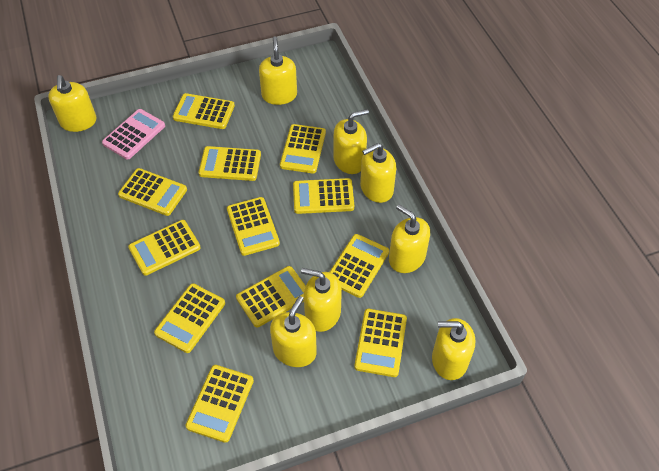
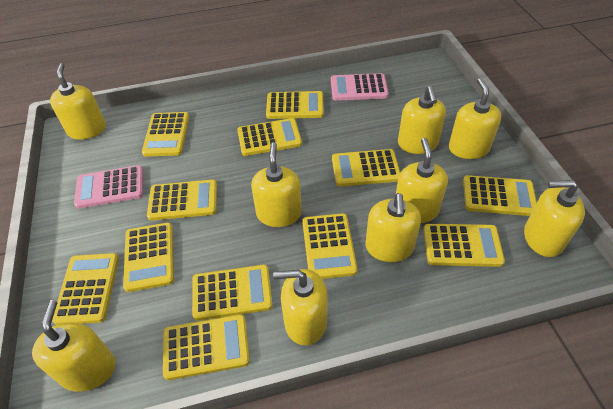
pink calculator: 1 -> 2
yellow soap dispenser: 8 -> 9

